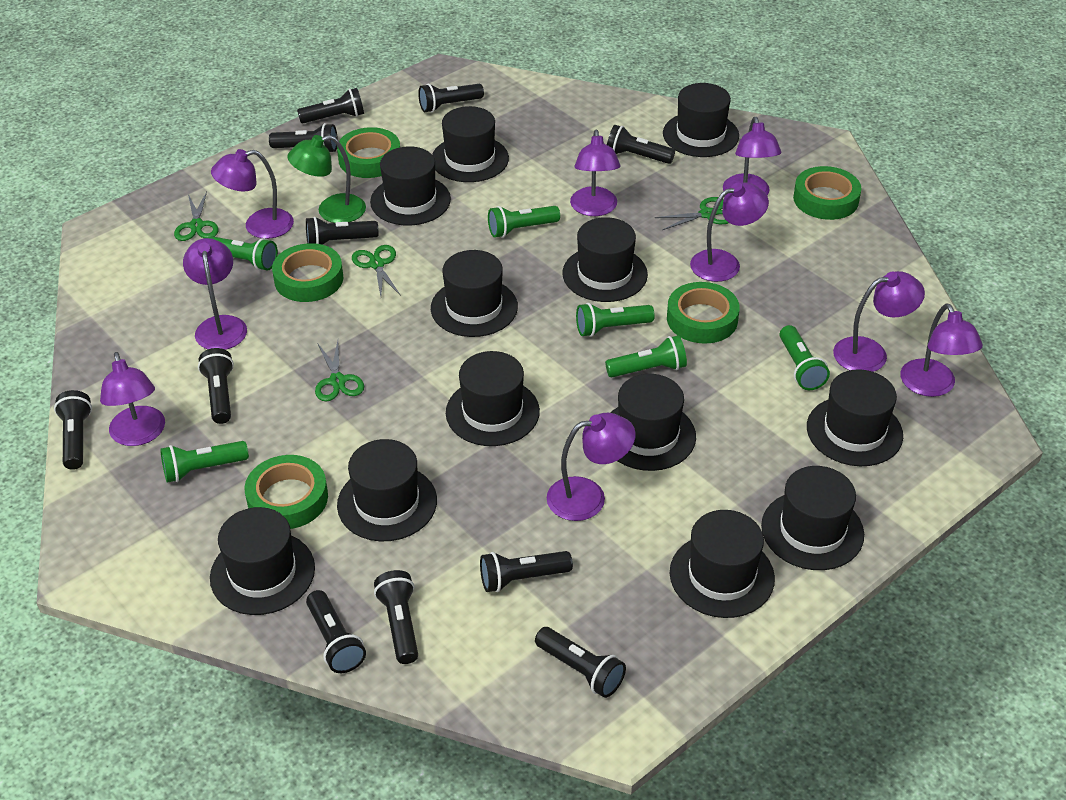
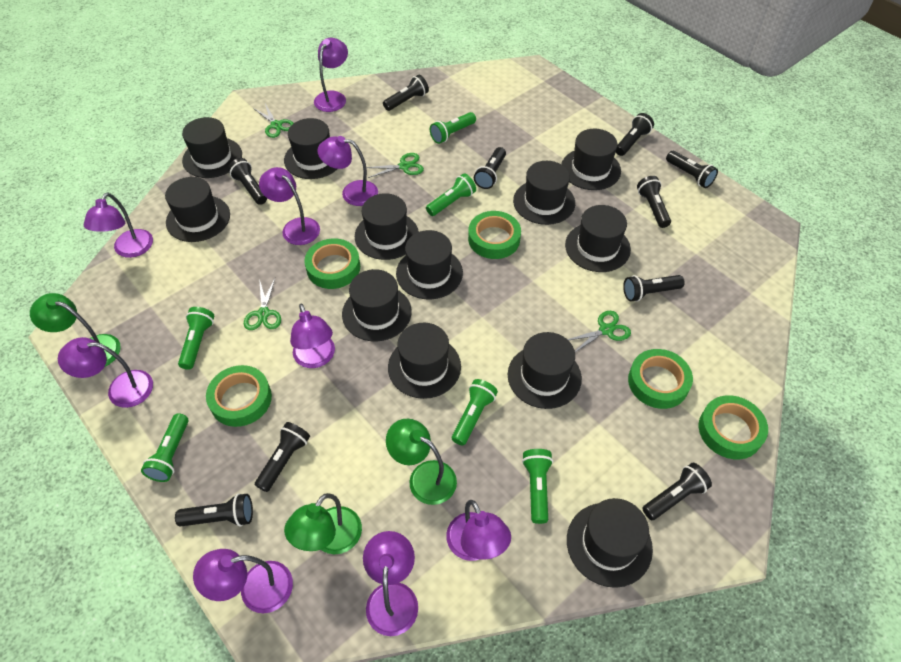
black flashlight: 11 -> 10
green lamp: 1 -> 3

